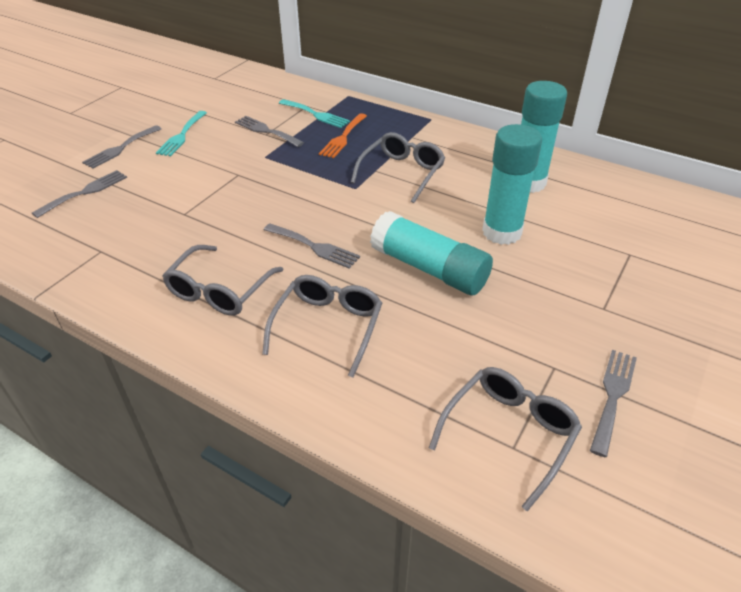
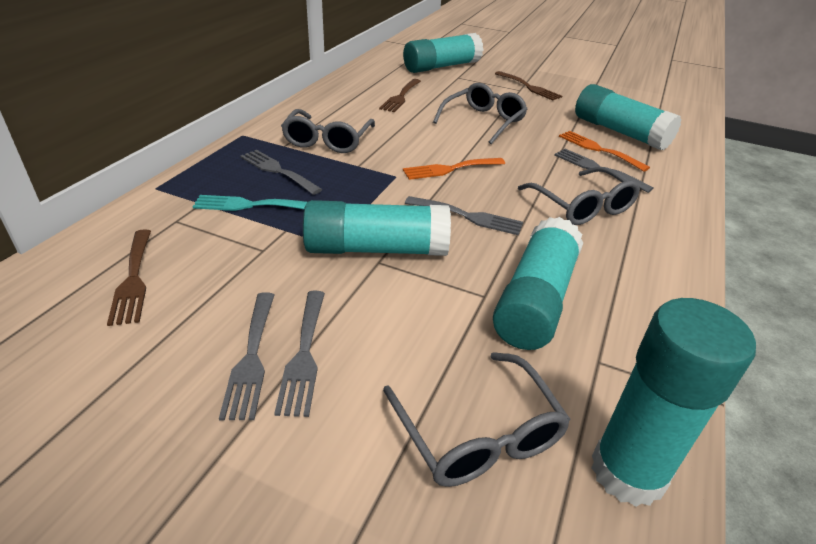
brown fork: 0 -> 3
orange fork: 1 -> 2
turquoise fork: 2 -> 1
turquoise glue stick: 3 -> 5

